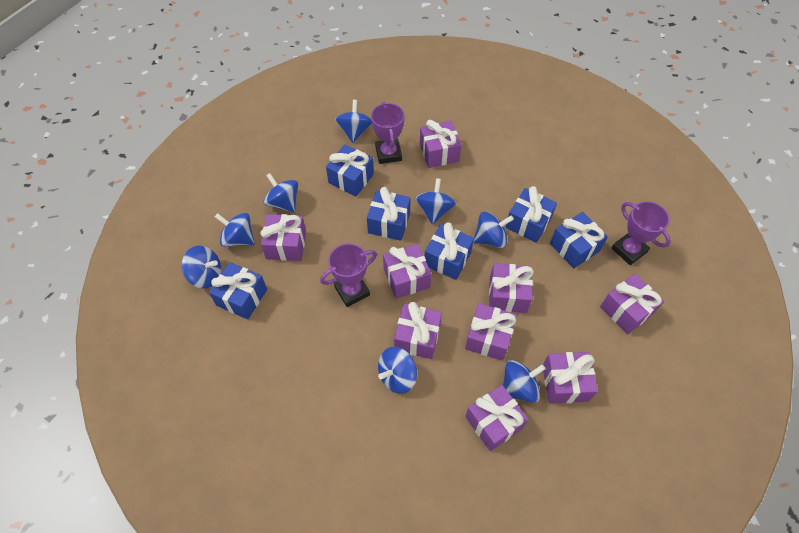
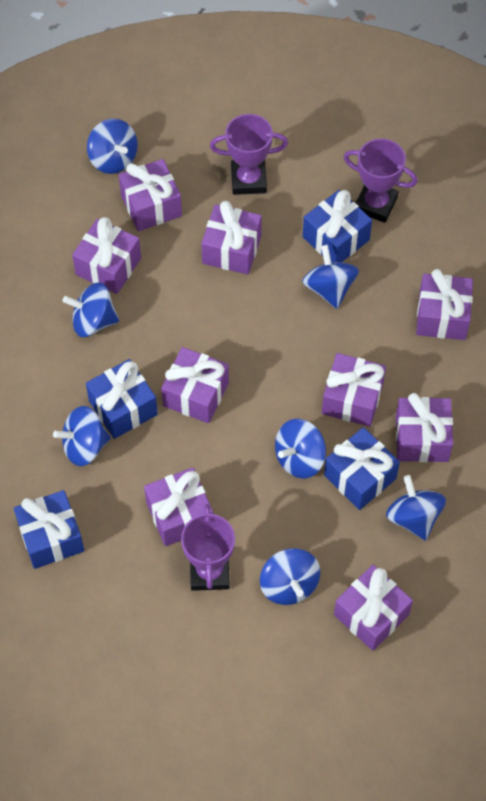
blue gift: 6 -> 4
blue spinning top: 8 -> 7

